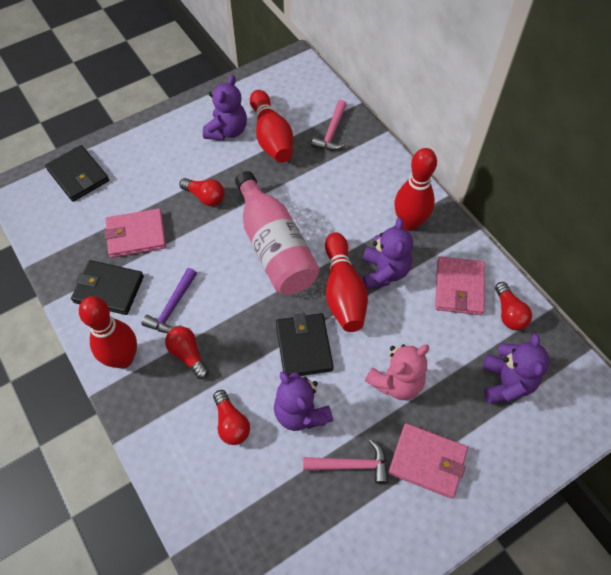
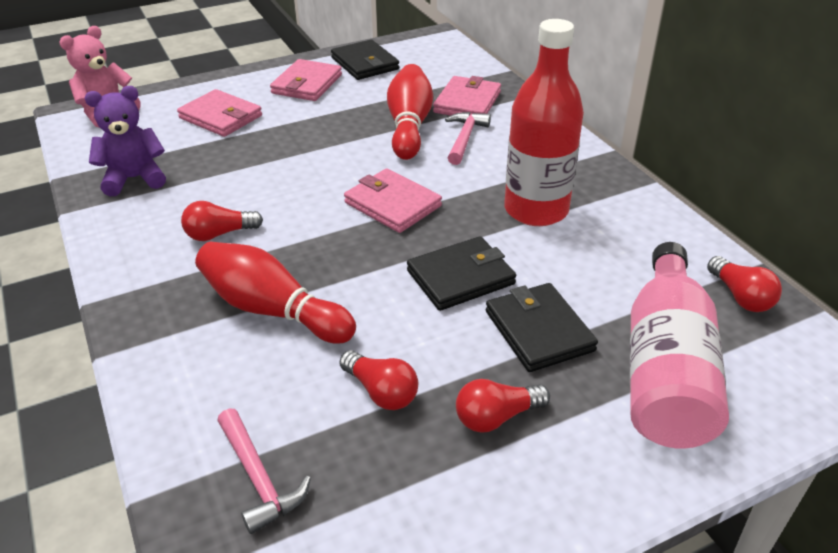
pink wallet: 3 -> 4
purple hammer: 1 -> 0
purple teddy bear: 4 -> 1
red bottle: 0 -> 1
red bowling pin: 4 -> 2

